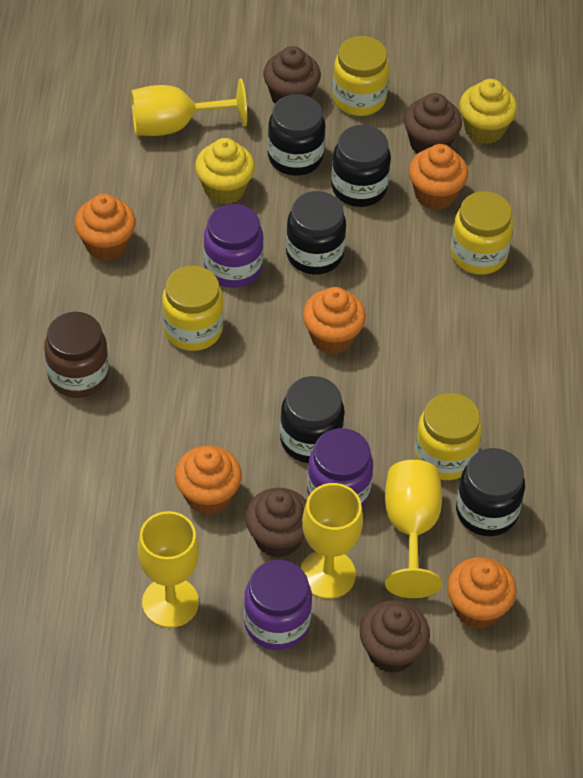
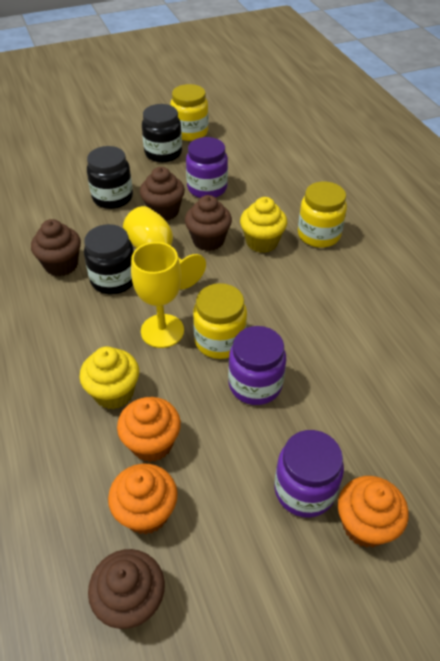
black jar: 5 -> 3
brown jar: 1 -> 0
orange cupcake: 5 -> 3
yellow goblet: 4 -> 2
yellow jar: 4 -> 3

